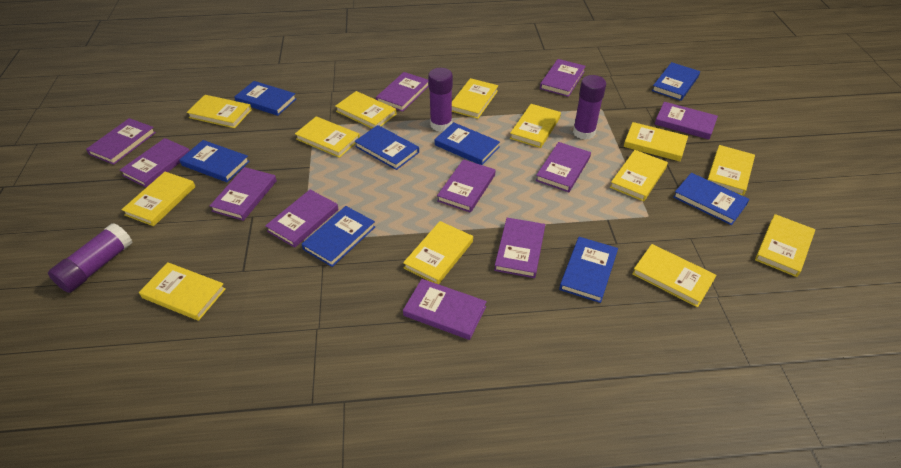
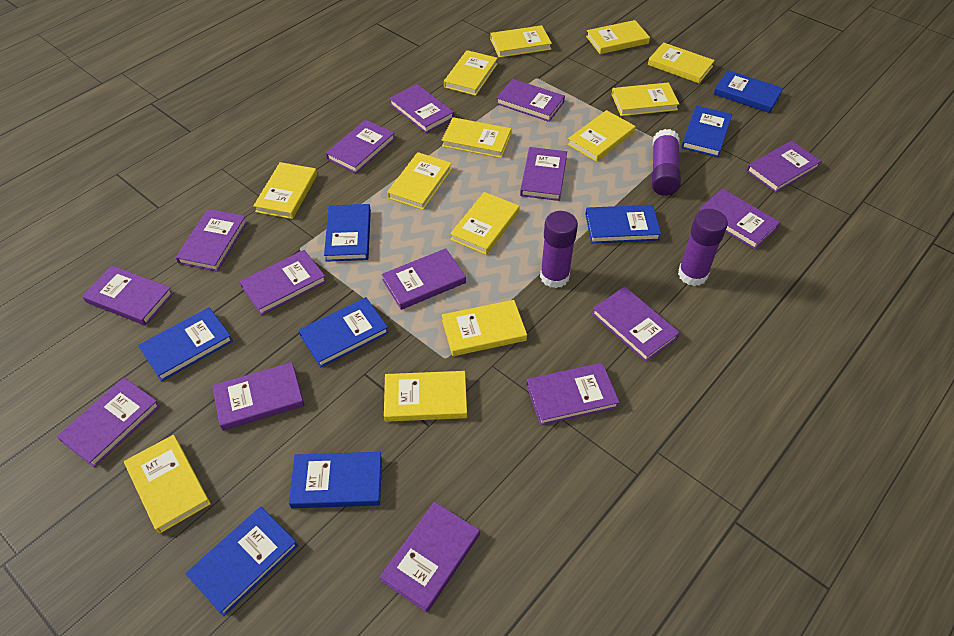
purple book: 11 -> 15

